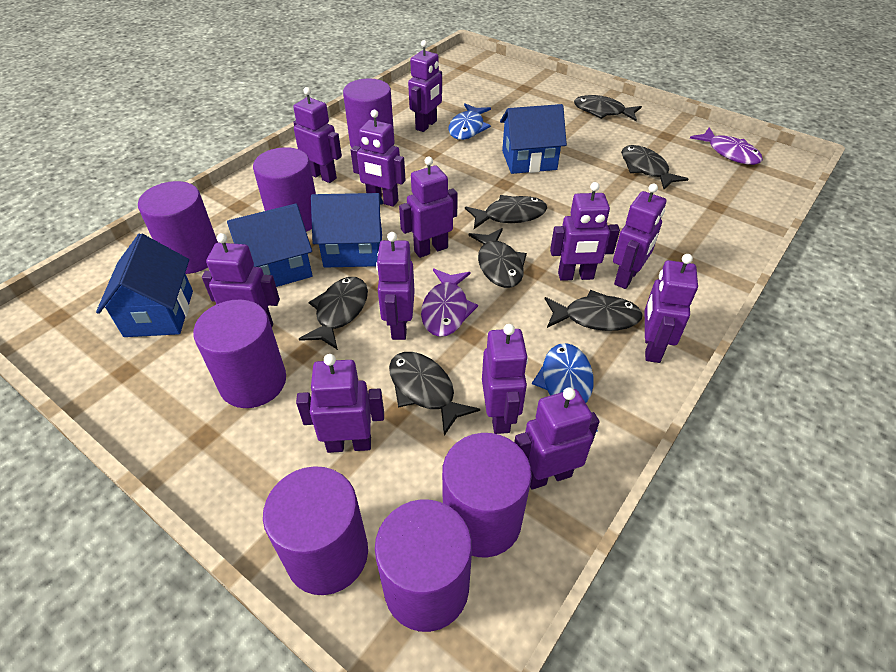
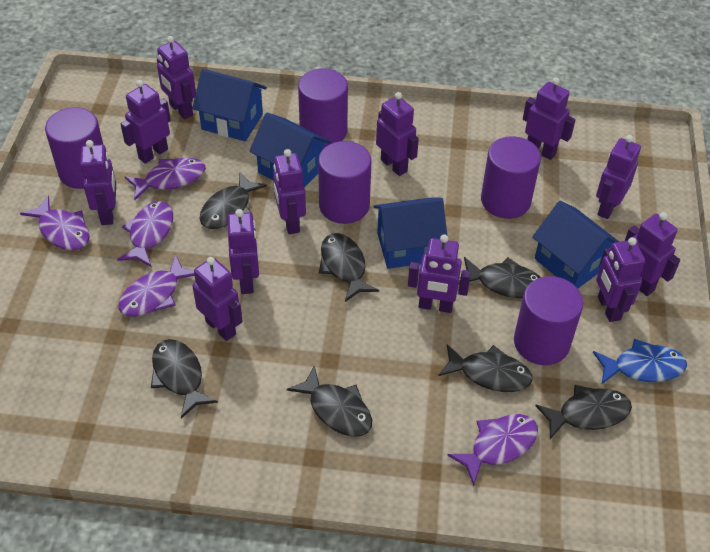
blue fish: 2 -> 1
purple cylinder: 7 -> 5
purple fish: 2 -> 5

